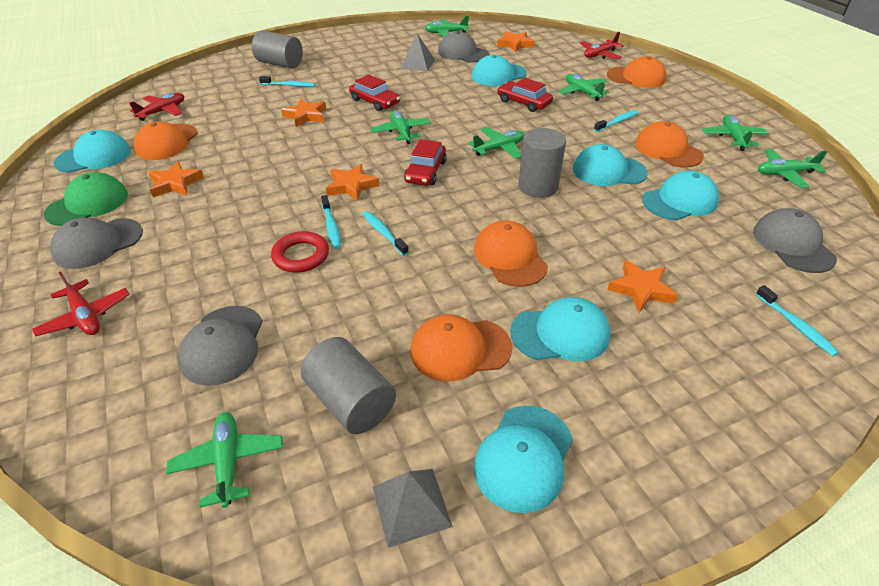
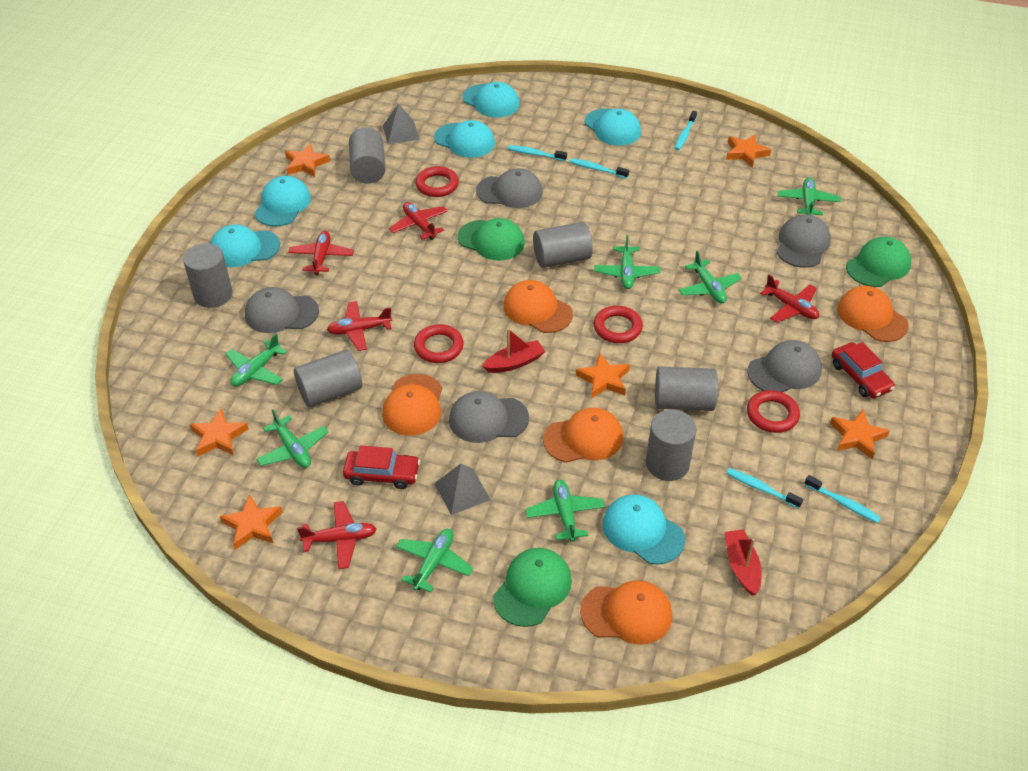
green cap: 1 -> 3
grey cap: 4 -> 5
grey cylinder: 3 -> 6
orange star: 5 -> 6
red boat: 0 -> 2
red car: 3 -> 2
red plane: 3 -> 5
red ring: 1 -> 4

